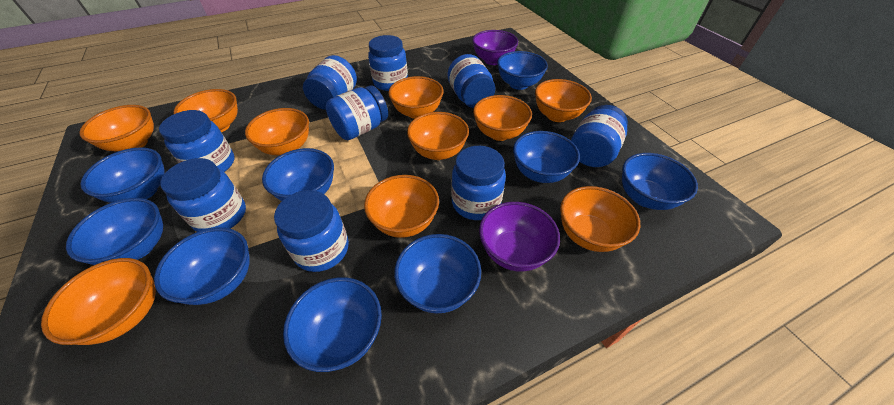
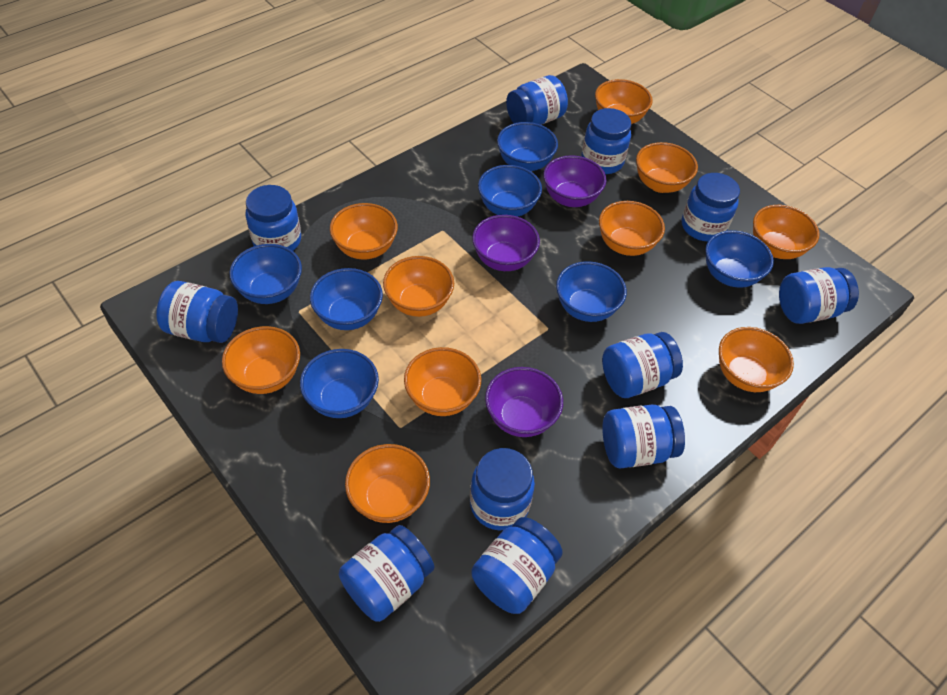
blue bowl: 9 -> 7
blue jar: 9 -> 11
purple bowl: 2 -> 3

